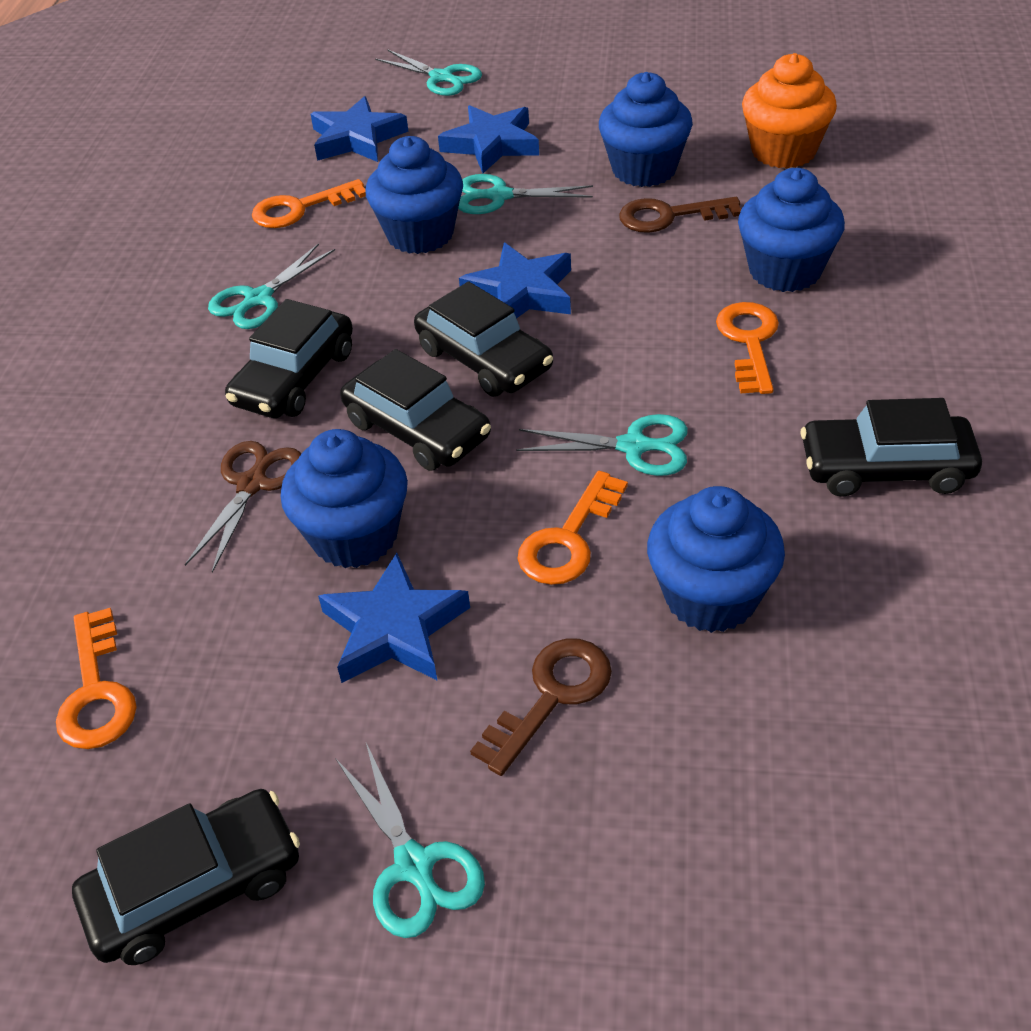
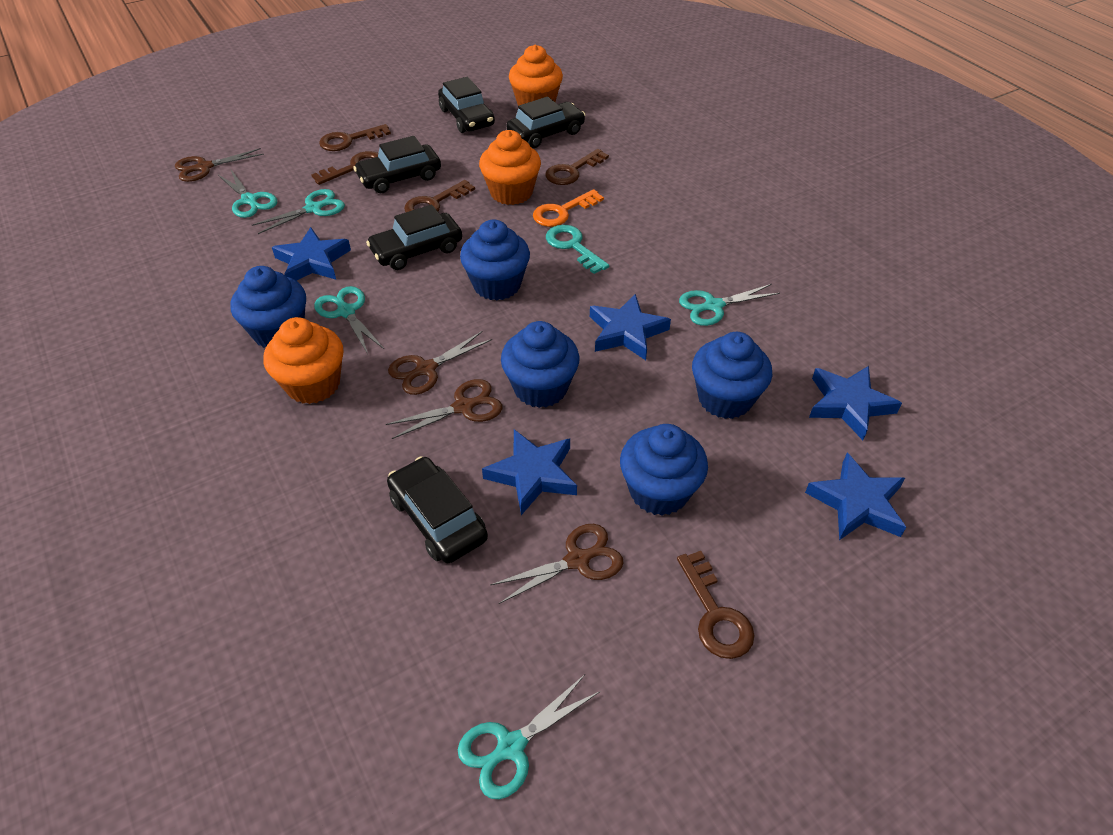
blue star: 4 -> 5
brown key: 2 -> 5
brown scissors: 1 -> 4
orange cupcake: 1 -> 3
orange key: 4 -> 1
turquoise key: 0 -> 1

